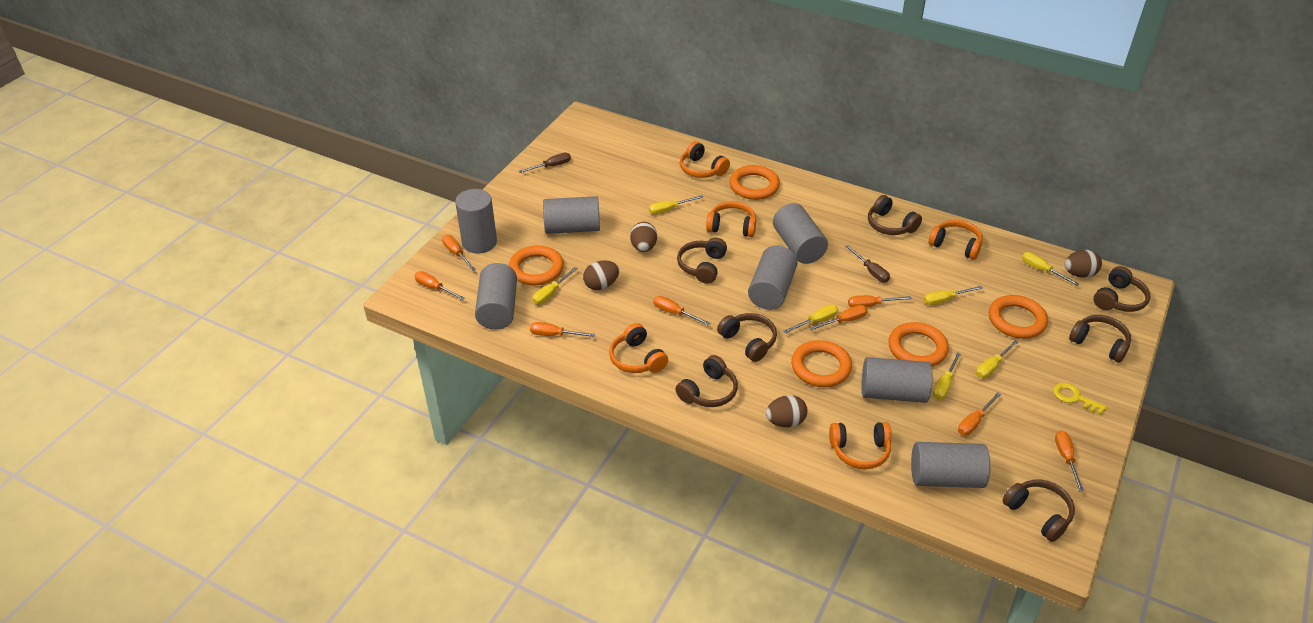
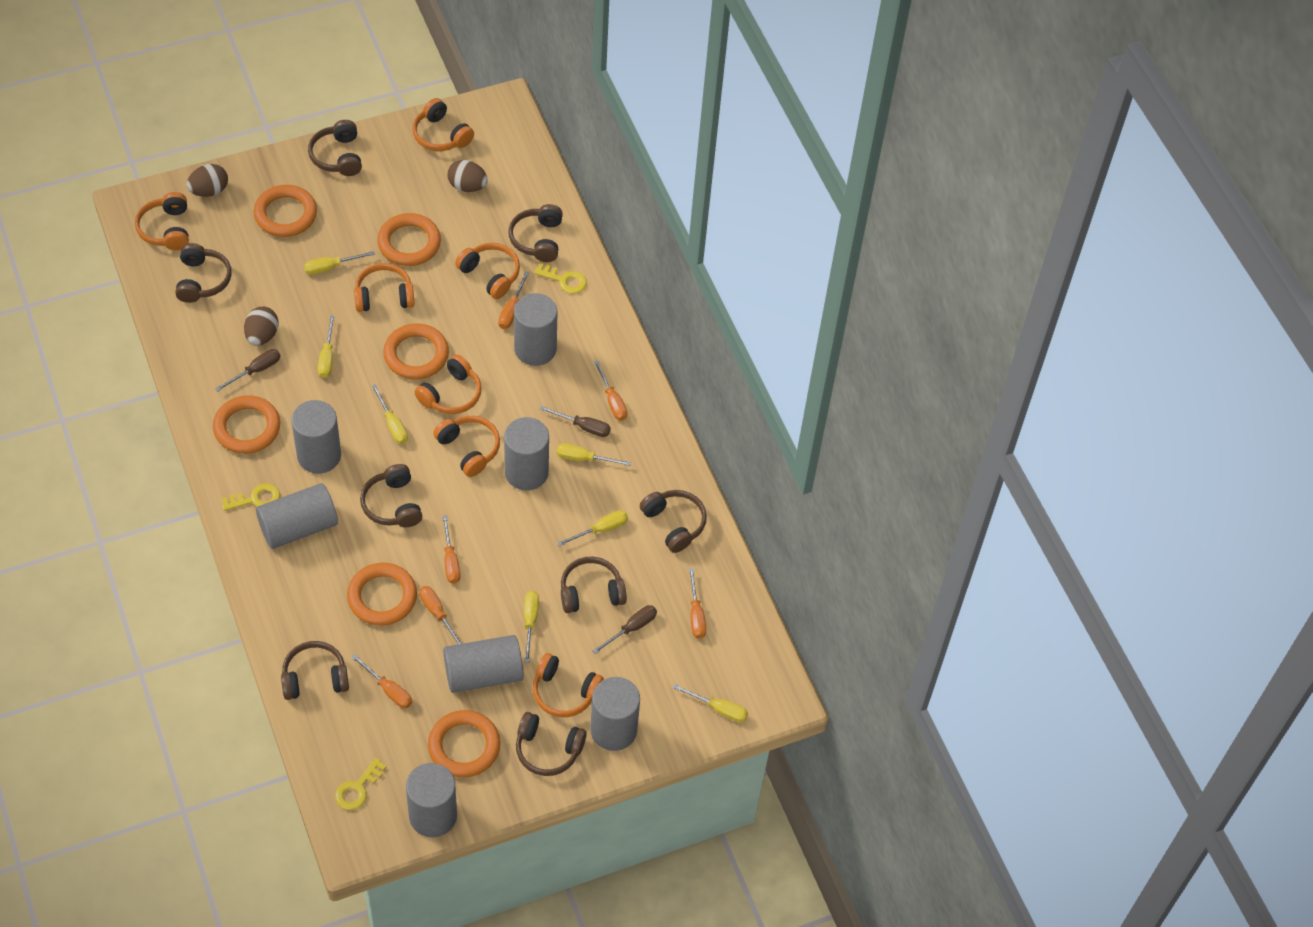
brown egg: 4 -> 3
brown headphones: 7 -> 8
brown screwdriver: 2 -> 3
orange headphones: 5 -> 7
orange ring: 5 -> 6
orange screwdriver: 8 -> 6
yellow key: 1 -> 3

